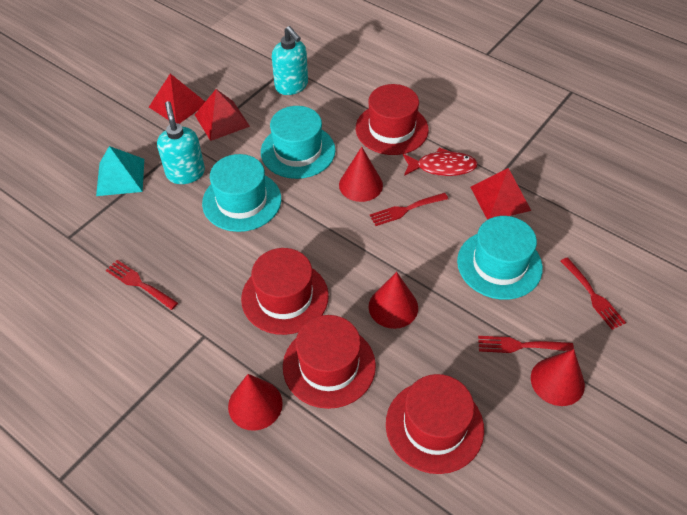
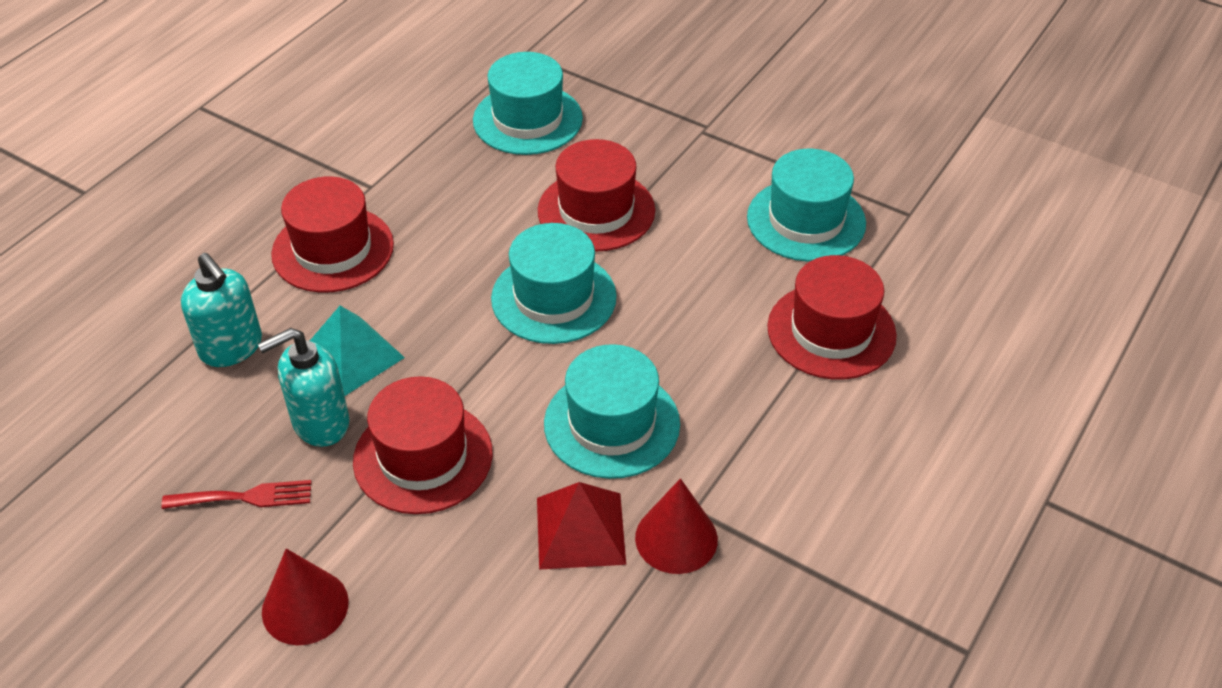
red cone: 4 -> 2
red fish: 1 -> 0
red fork: 4 -> 1
red pyramid: 3 -> 1
turquoise hat: 3 -> 4

